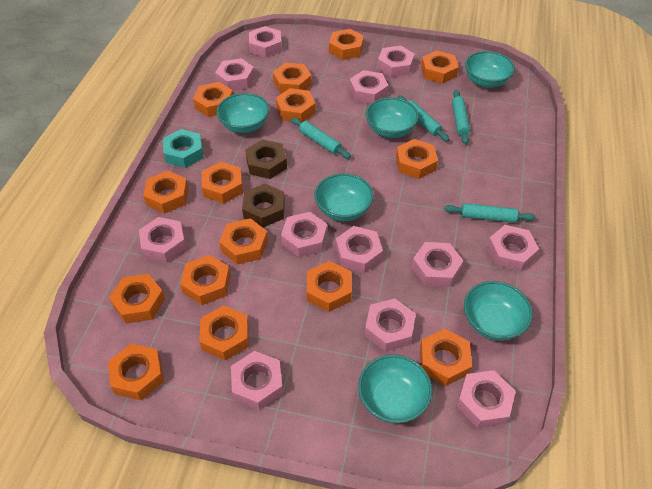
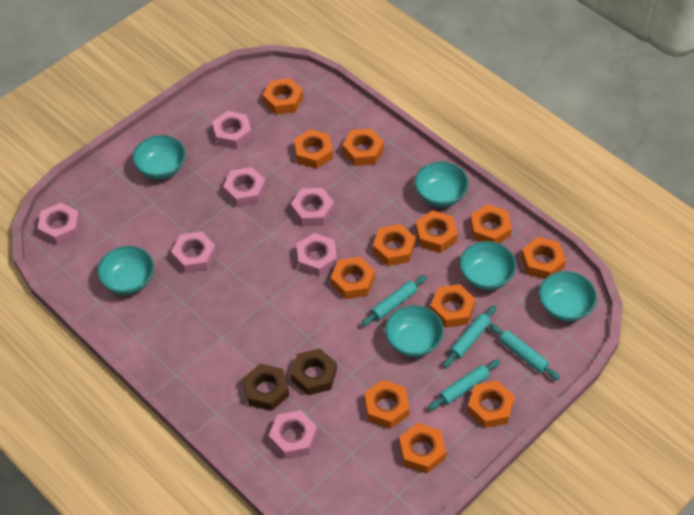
orange nut: 15 -> 12
pink nut: 12 -> 7
turquoise nut: 1 -> 0

